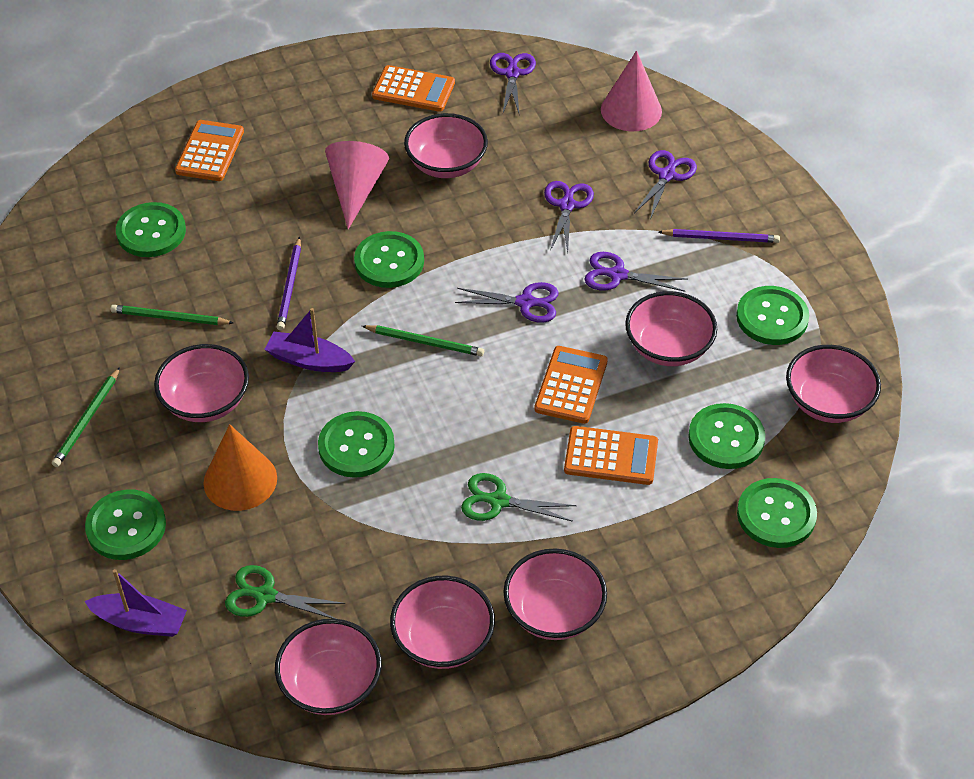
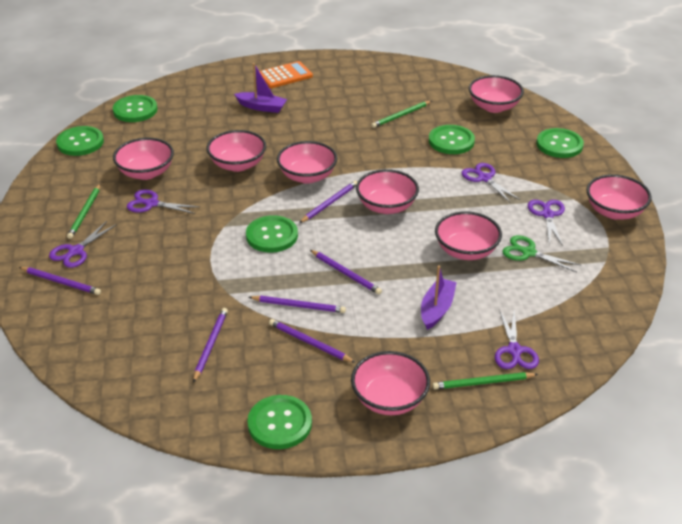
green button: 7 -> 6
green scissors: 2 -> 1
orange calculator: 4 -> 1
orange cone: 1 -> 0
pink bowl: 7 -> 8
pink cone: 2 -> 0
purple pencil: 2 -> 6

